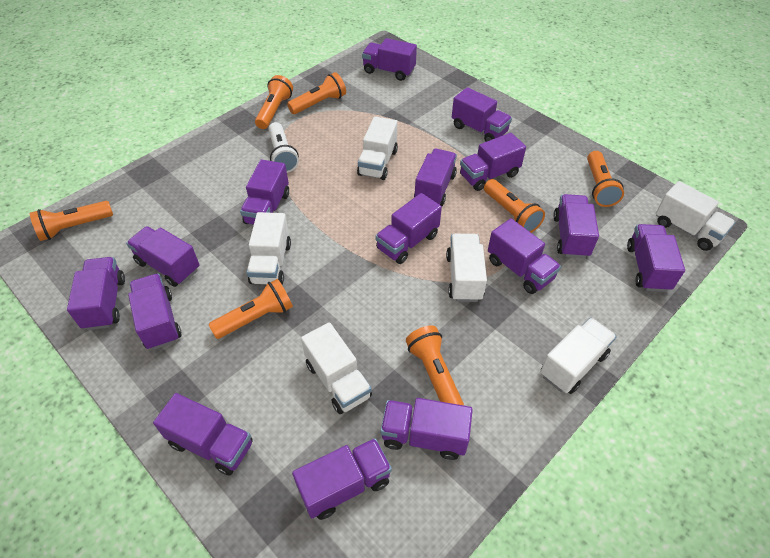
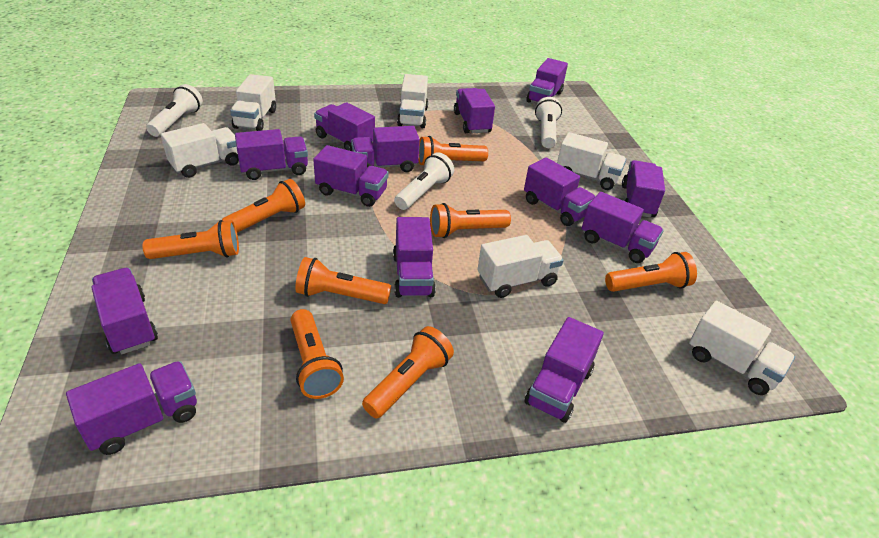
orange flashlight: 7 -> 8
purple truck: 15 -> 13
white flashlight: 1 -> 3

